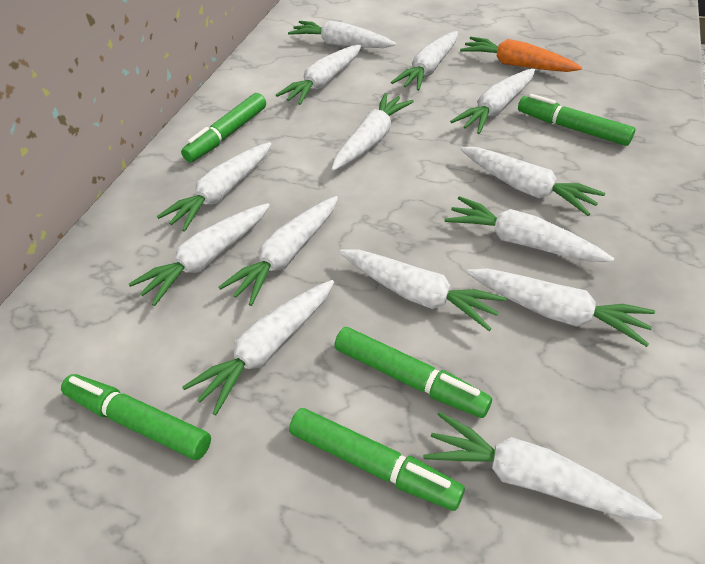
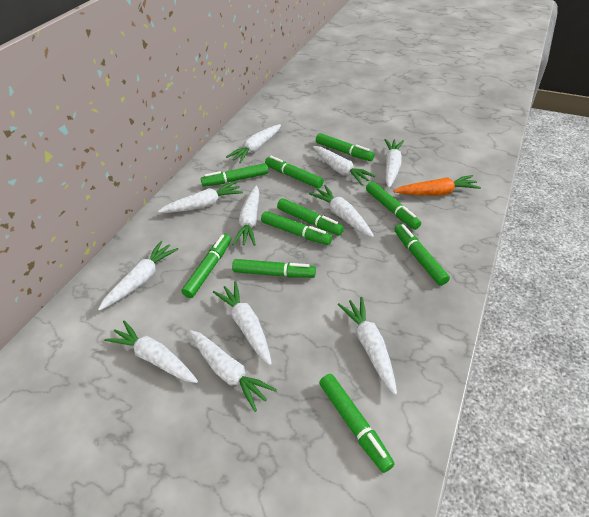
green marker: 5 -> 10
white carrot: 14 -> 11

